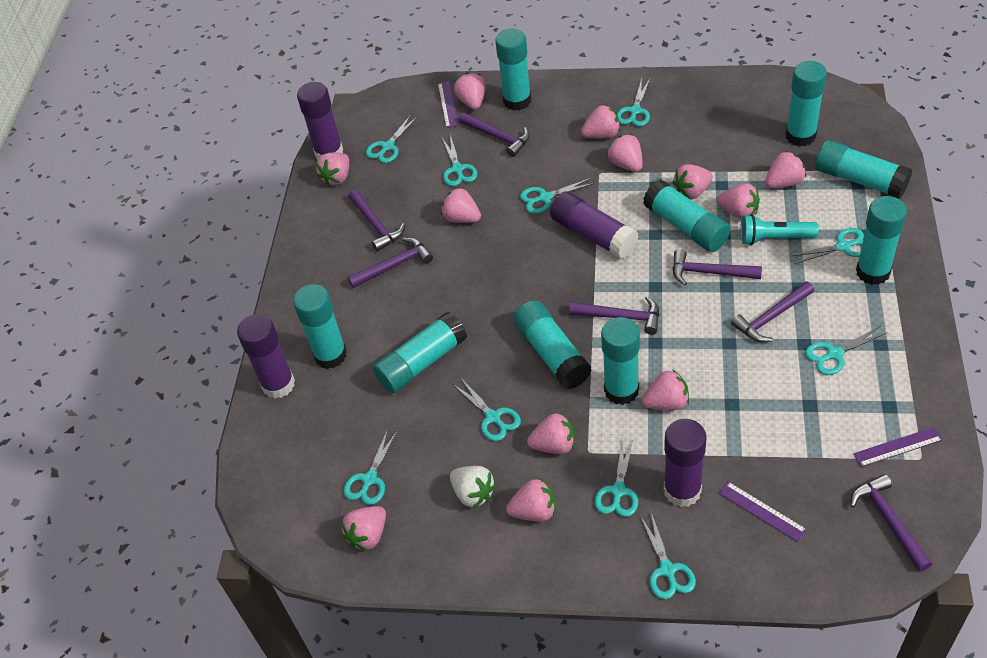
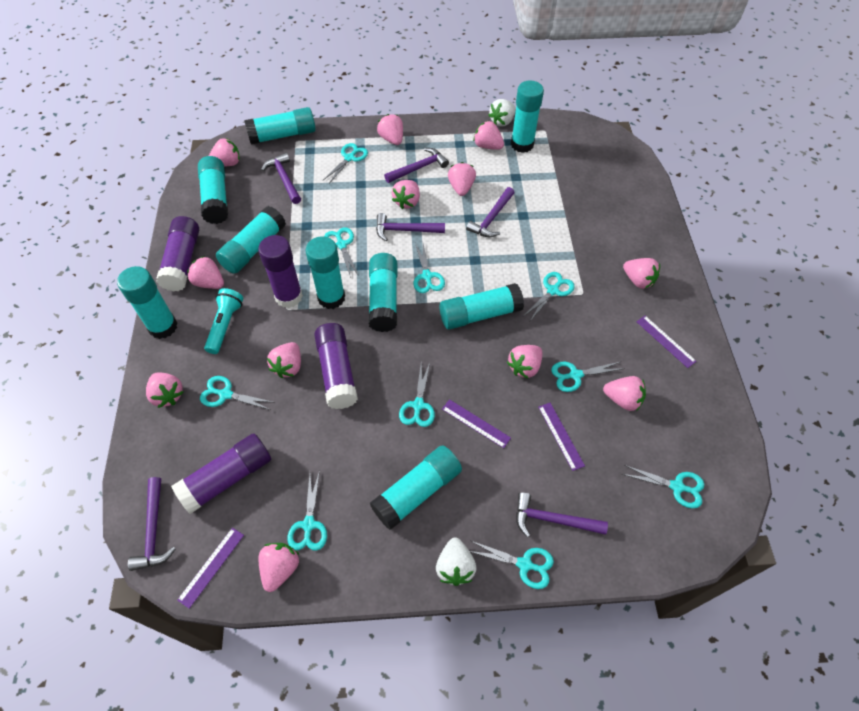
purple hammer: 7 -> 6
purple ruler: 3 -> 4
white strawberry: 1 -> 2

